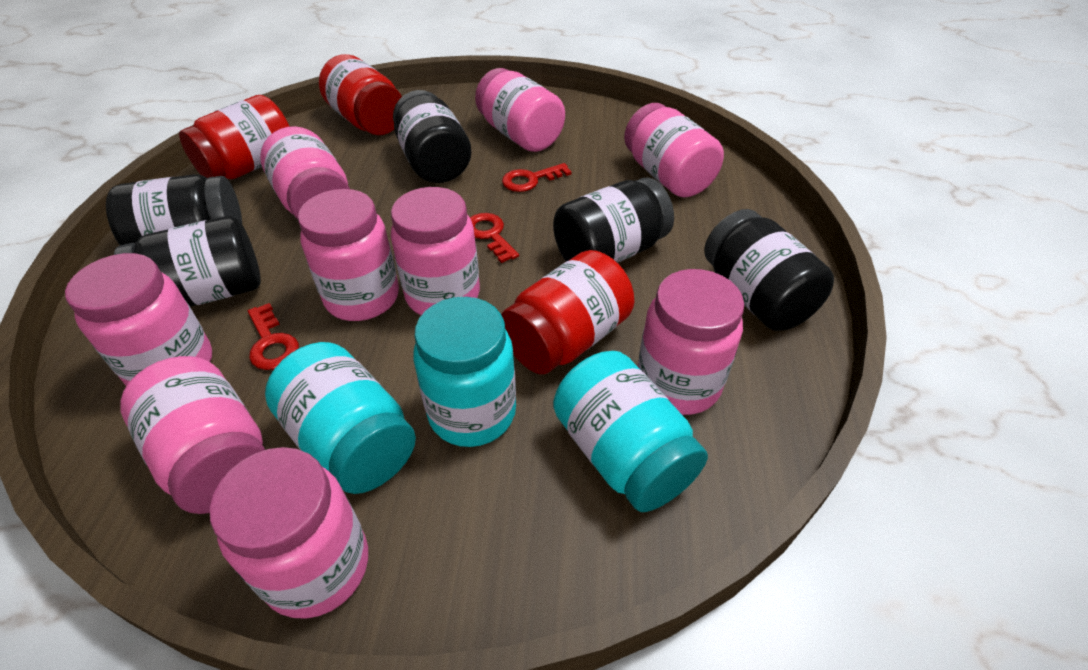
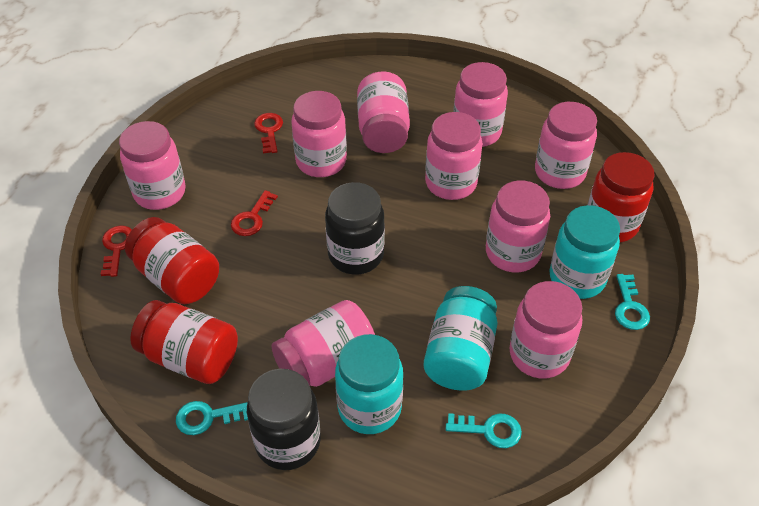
black jar: 5 -> 2
turquoise key: 0 -> 3

